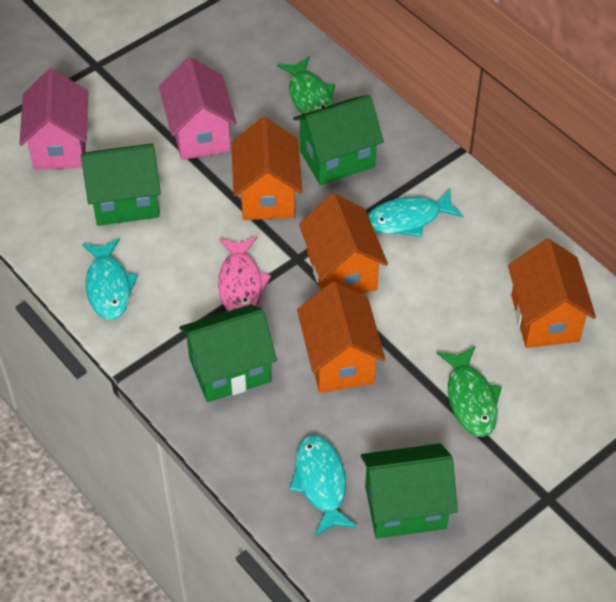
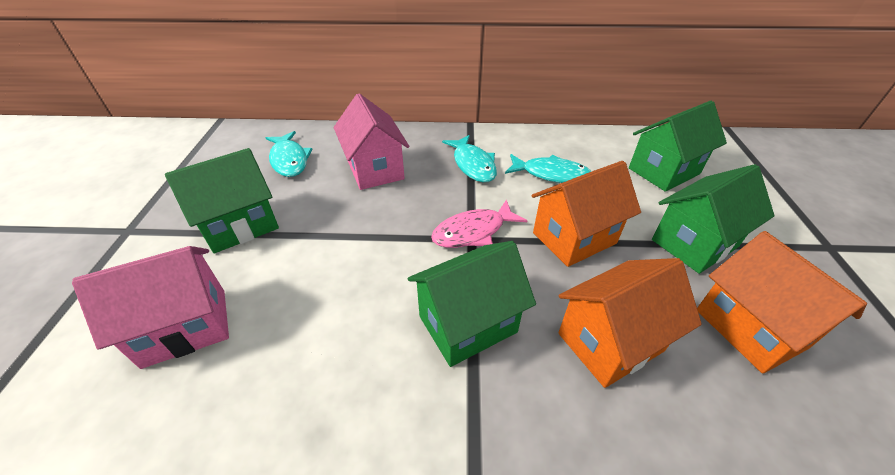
green fish: 2 -> 0
orange house: 4 -> 3

